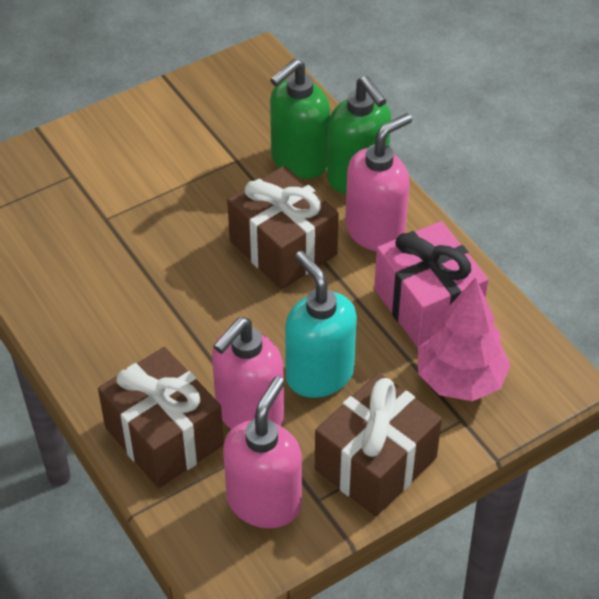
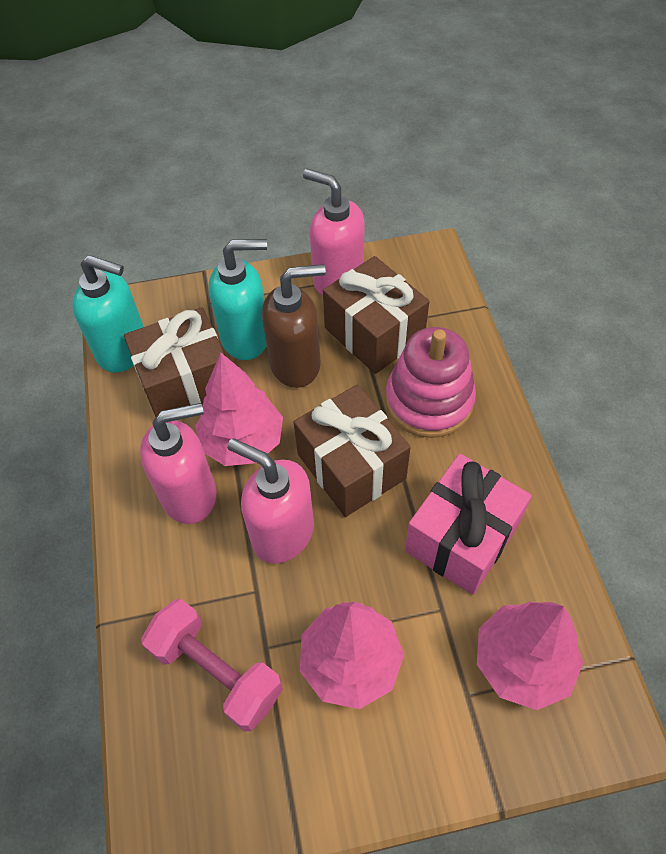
brown soap dispenser: 0 -> 1
green soap dispenser: 2 -> 0
pink dumbbell: 0 -> 1
pink stacking toy: 0 -> 1
pink tree: 1 -> 3
turquoise soap dispenser: 1 -> 2

